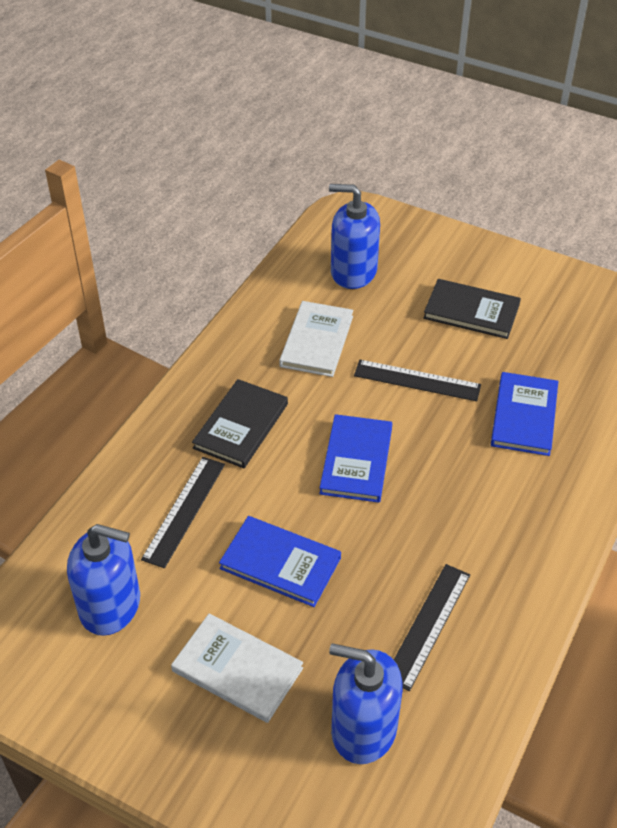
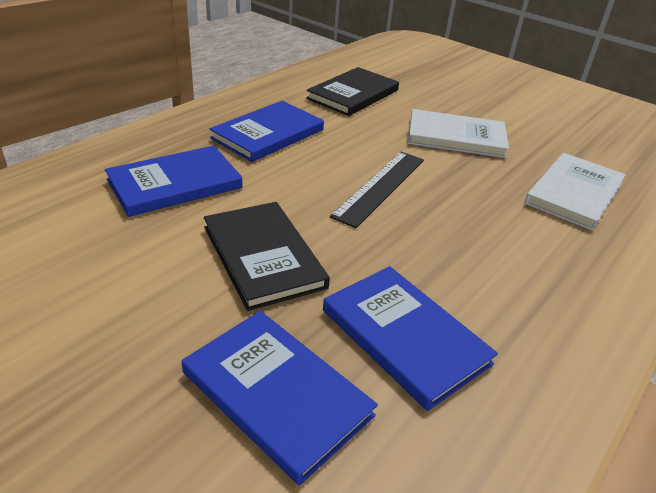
black ruler: 3 -> 1
blue book: 3 -> 4
blue soap dispenser: 3 -> 0

